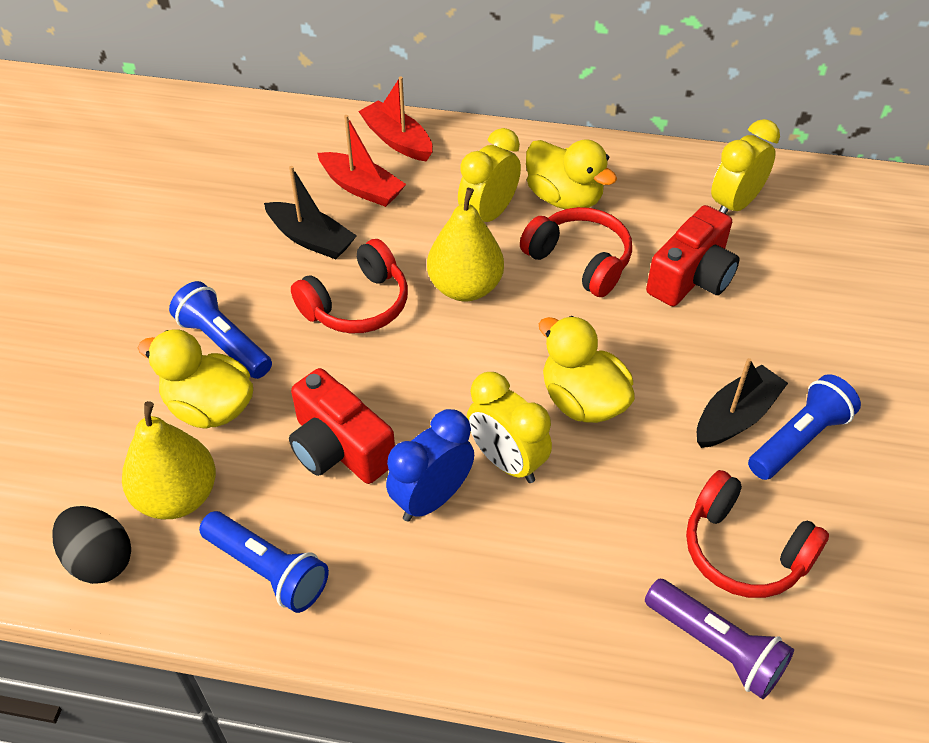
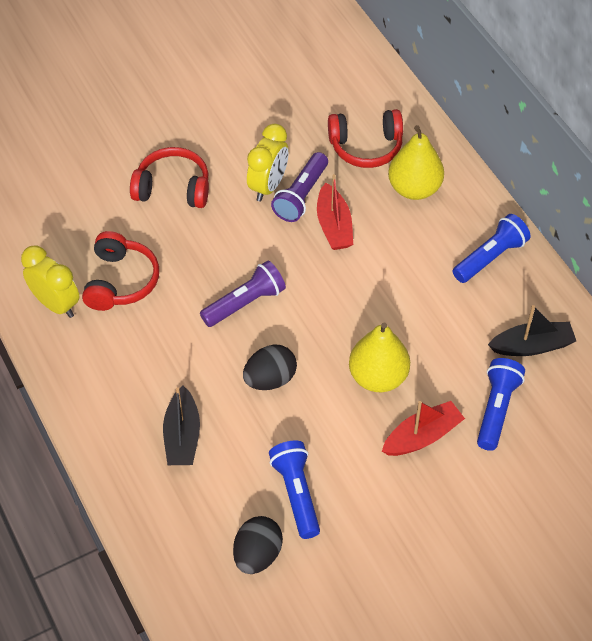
black egg: 1 -> 2
blue clock: 1 -> 0
purple flashlight: 1 -> 2
red camera: 2 -> 0
yellow clock: 3 -> 2
yellow duck: 3 -> 0

